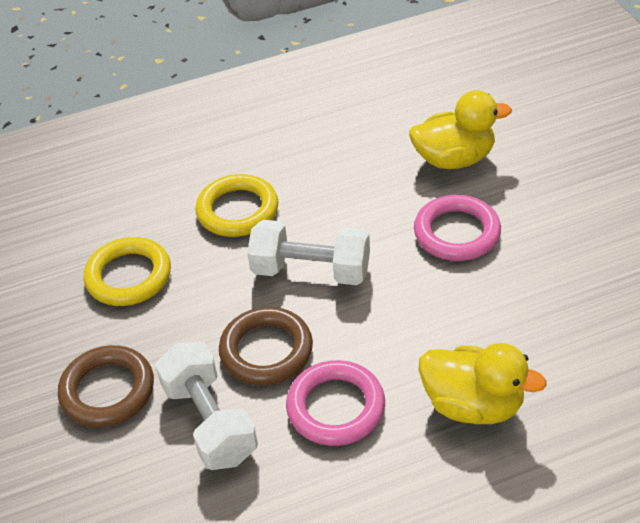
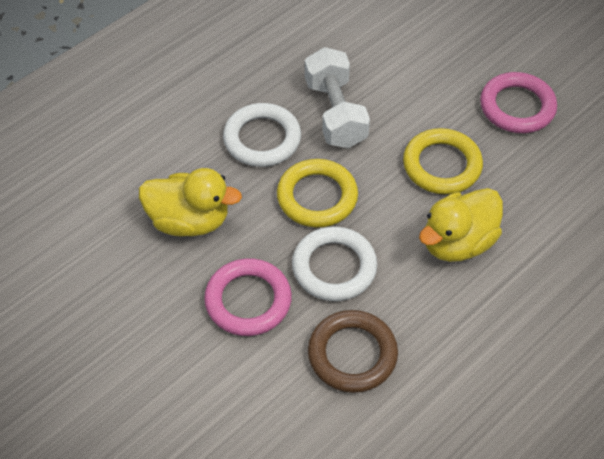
brown ring: 2 -> 1
white dumbbell: 2 -> 1
white ring: 0 -> 2

